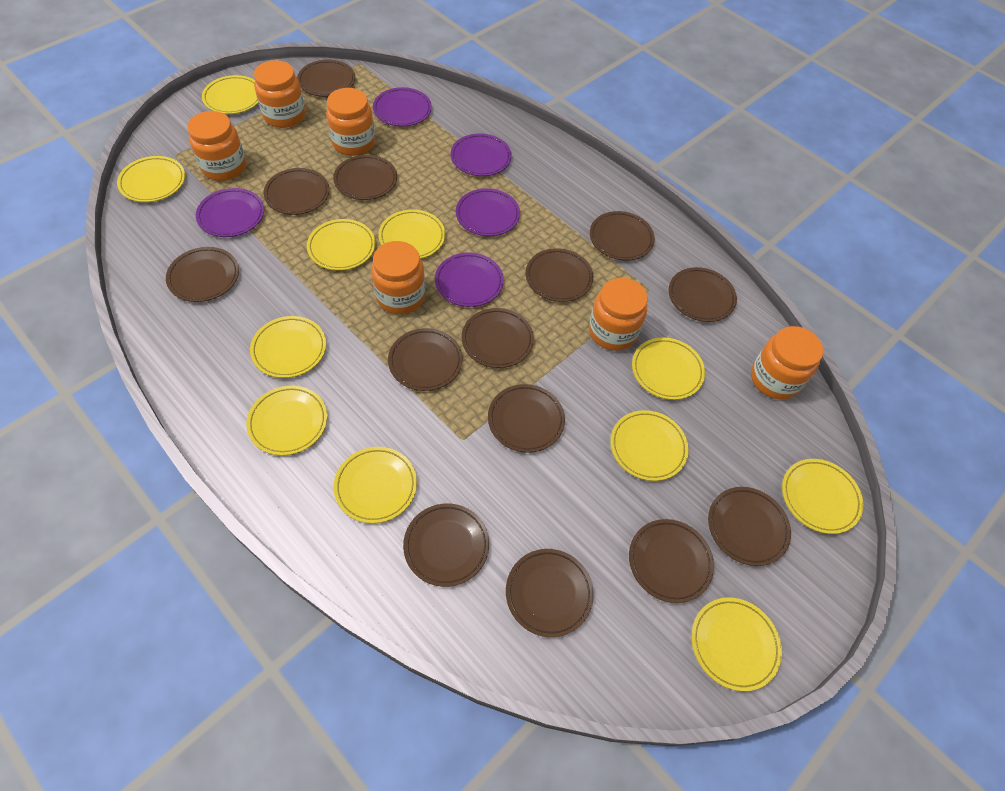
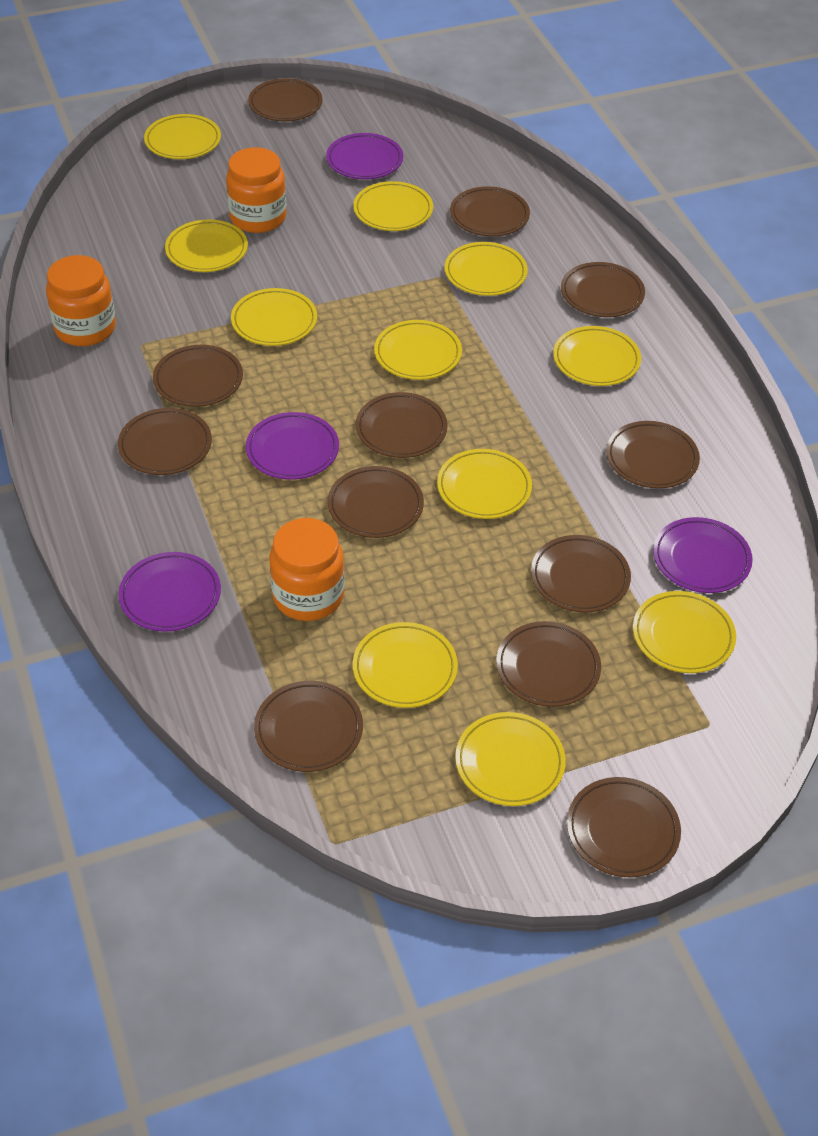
brown plate: 14 -> 12
orange jar: 6 -> 3
purple plate: 5 -> 4

